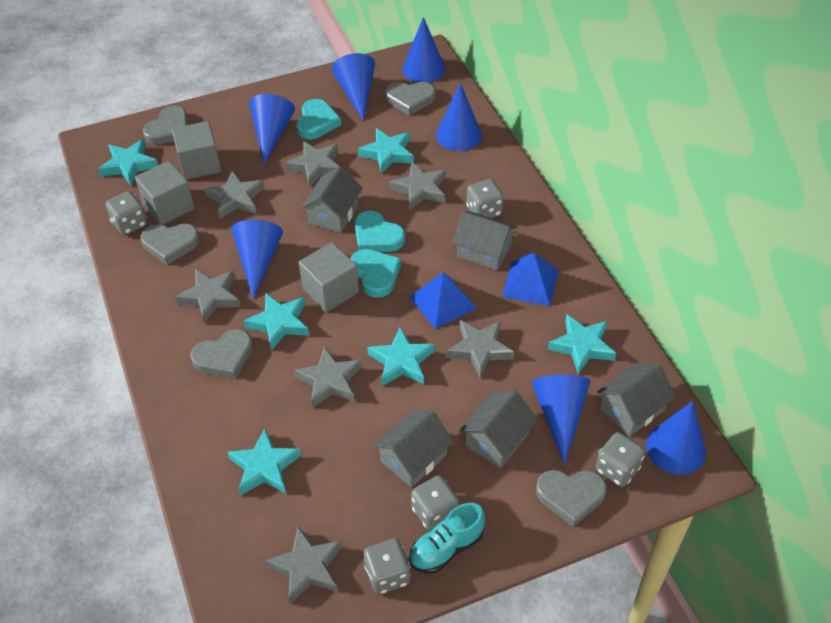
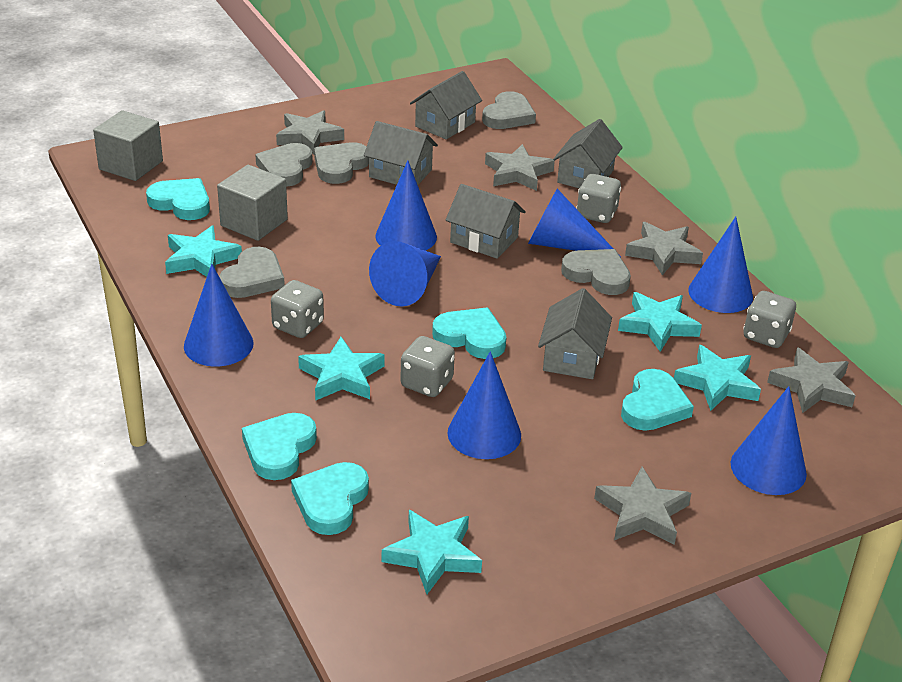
blue pyramid: 2 -> 0
grey cube: 3 -> 2
grey dice: 5 -> 4
grey star: 7 -> 5
turquoise heart: 3 -> 5
turquoise shoe: 1 -> 0
turquoise star: 6 -> 5

